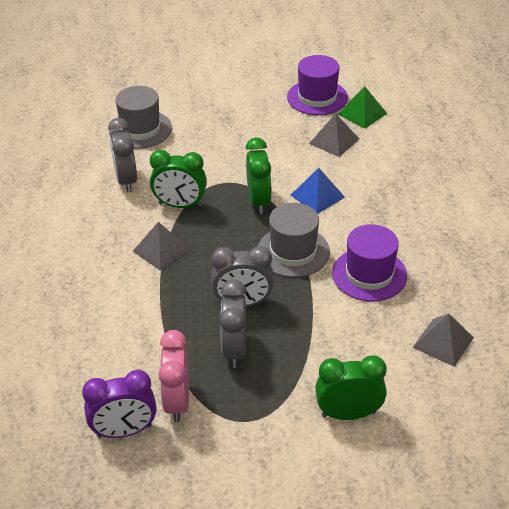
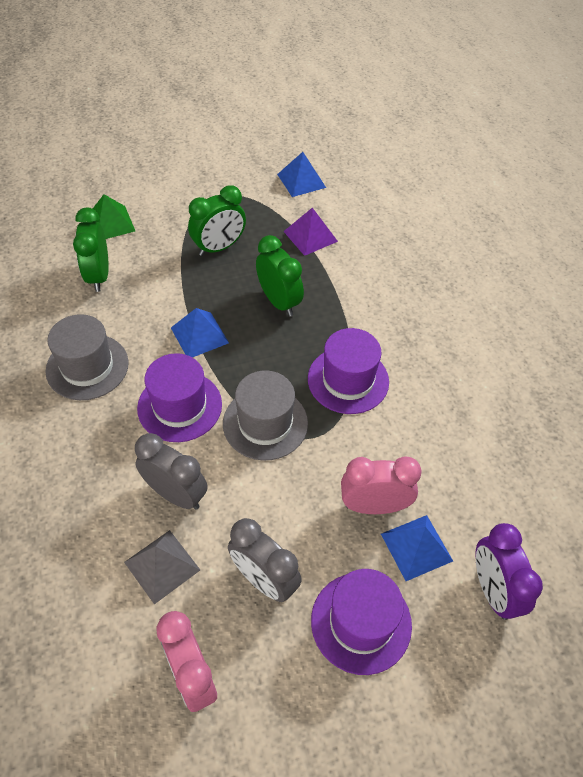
blue pyramid: 1 -> 3
grey clock: 3 -> 2
grey pyramid: 3 -> 1
pink clock: 1 -> 2
purple hat: 2 -> 3
purple pyramid: 0 -> 1

